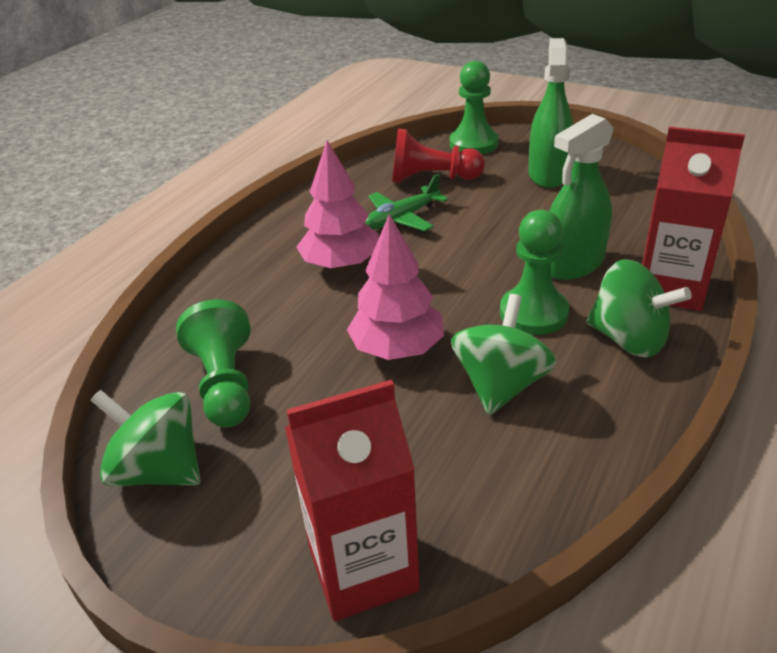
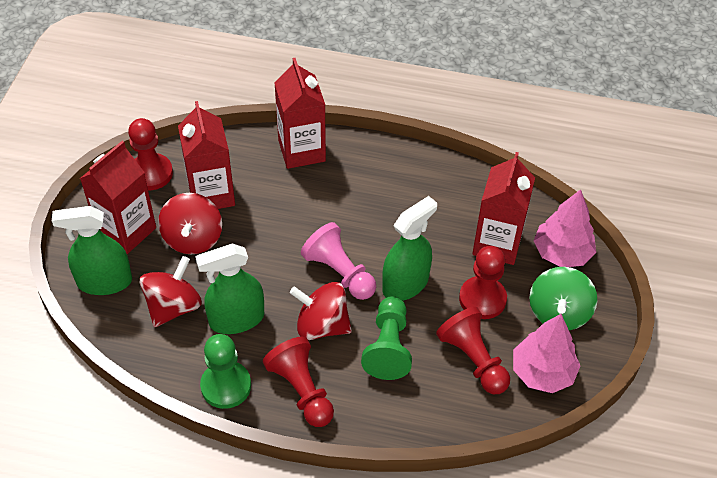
green pawn: 3 -> 2
green plane: 1 -> 0
green spinning top: 3 -> 1
green spray bottle: 2 -> 3
pink pawn: 0 -> 1
red carton: 2 -> 4
red pawn: 1 -> 4
red spinning top: 0 -> 3

